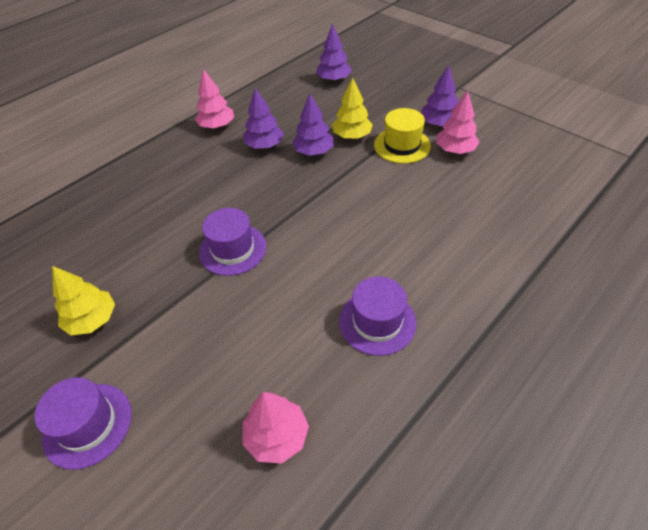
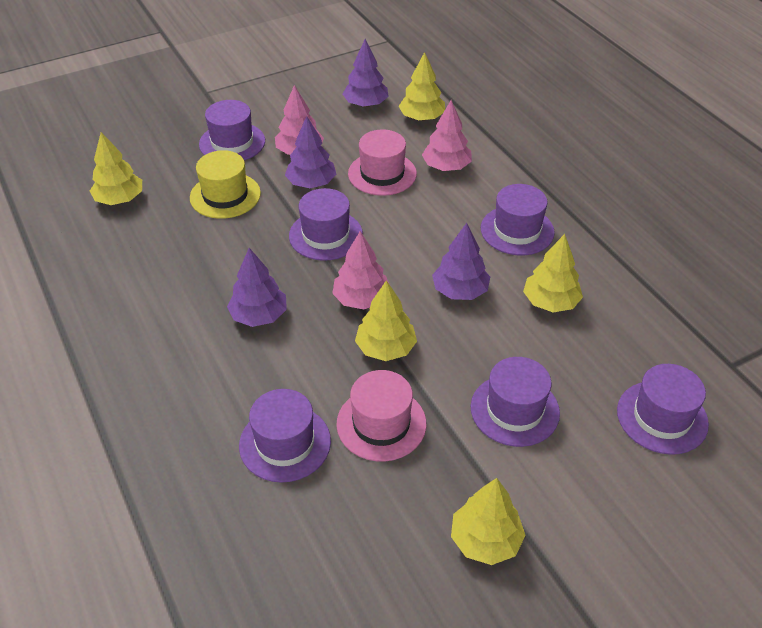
pink hat: 0 -> 2
purple hat: 3 -> 6
yellow tree: 2 -> 5

